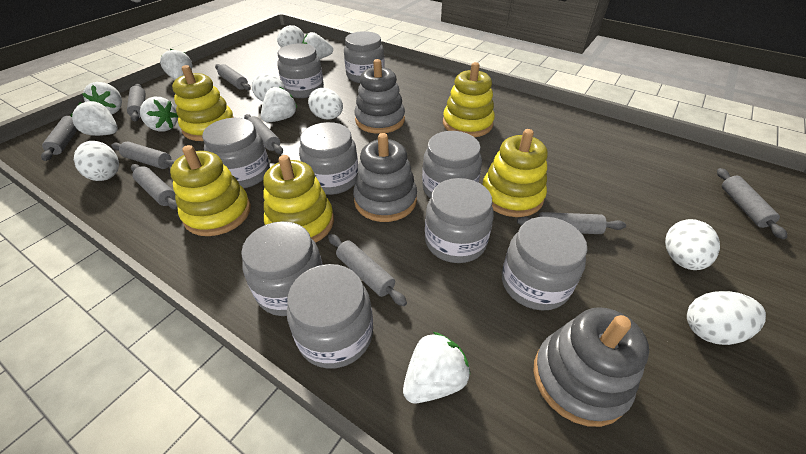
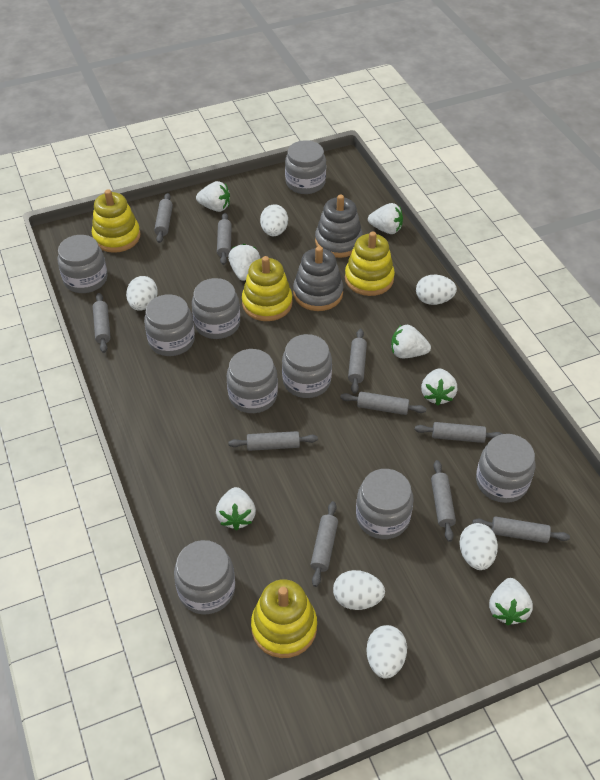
grey rolling pin: 9 -> 10
grey stacking toy: 3 -> 2
yellow stacking toy: 5 -> 4

